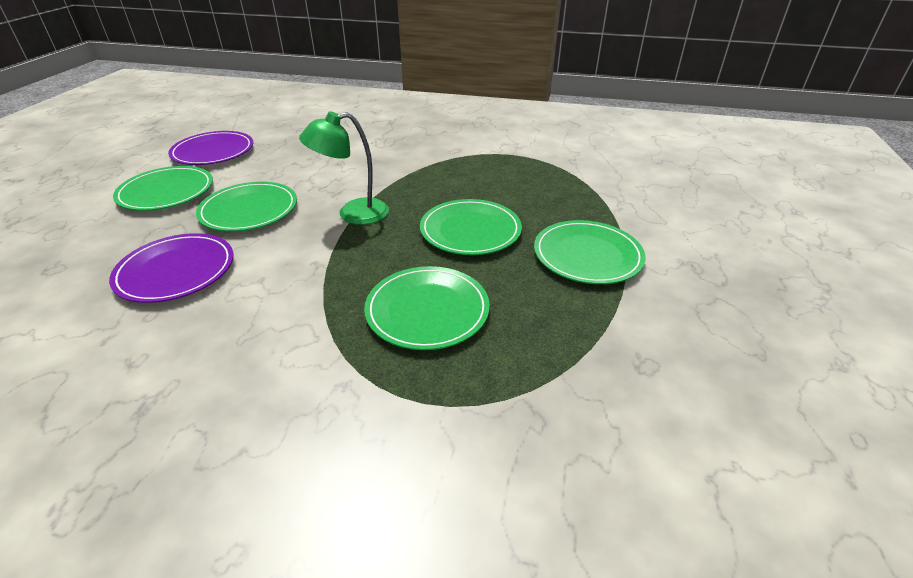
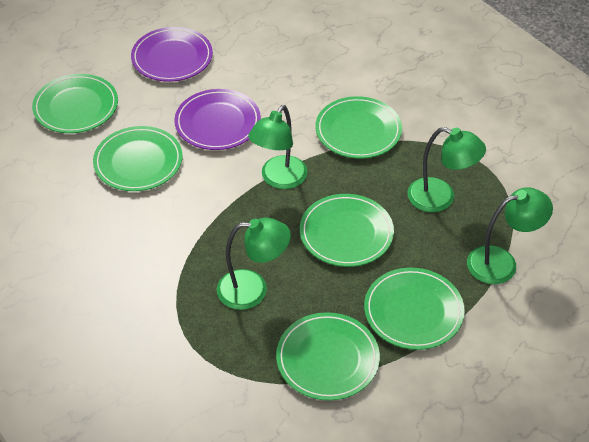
green lamp: 1 -> 4
green plate: 5 -> 6

